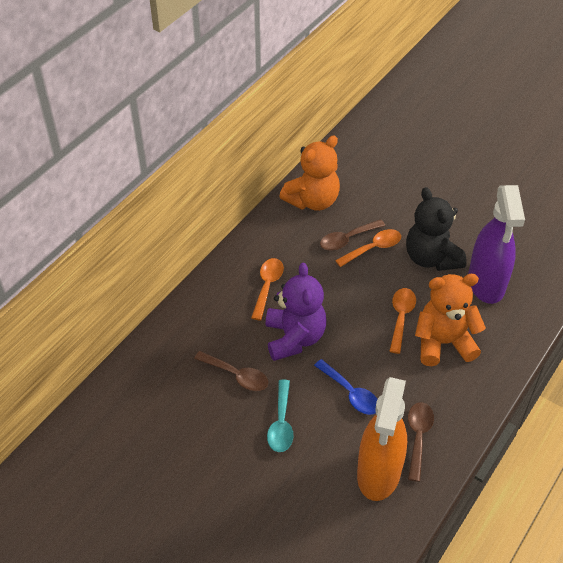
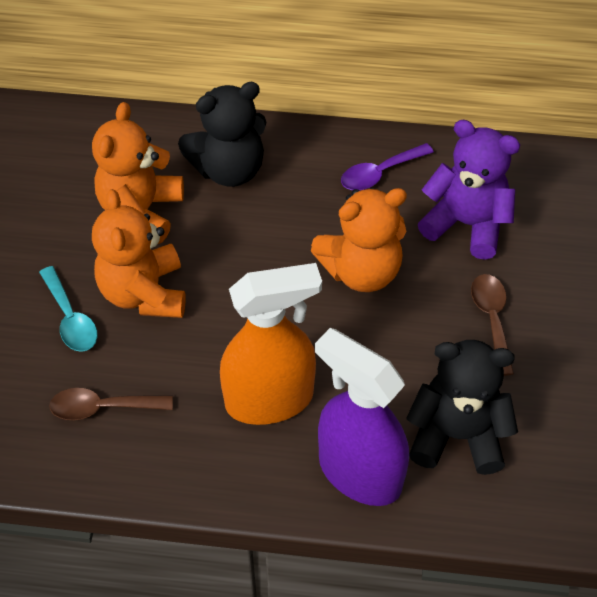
black teddy bear: 1 -> 2
blue spoon: 1 -> 0
brown spoon: 3 -> 2
orange spoon: 3 -> 0
orange teddy bear: 2 -> 3
purple spoon: 0 -> 1

